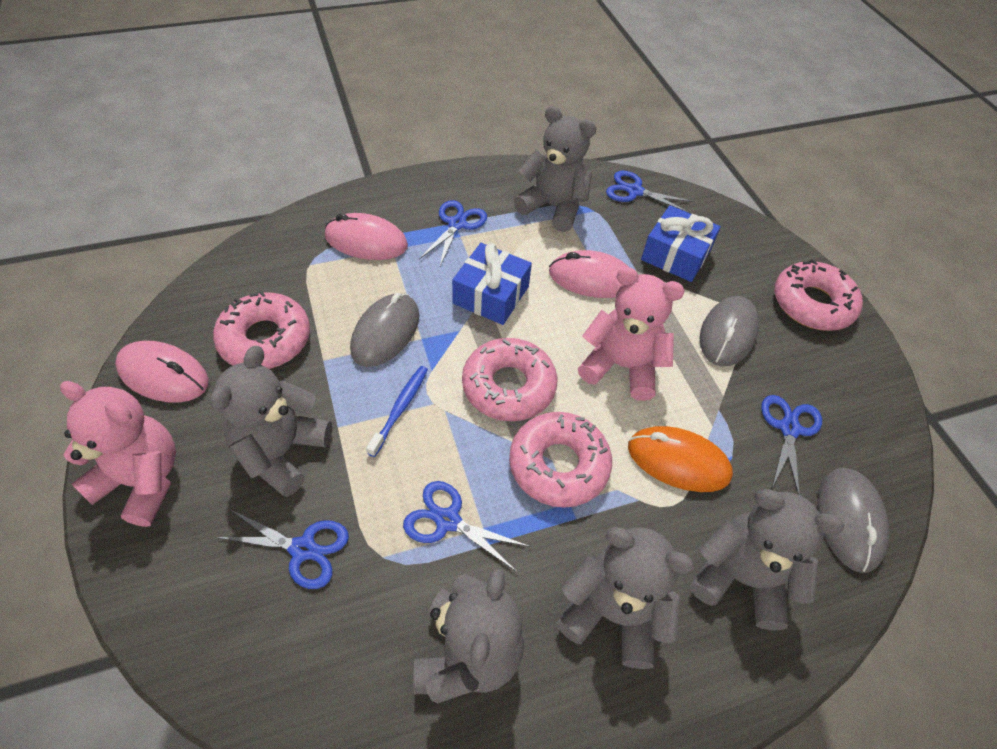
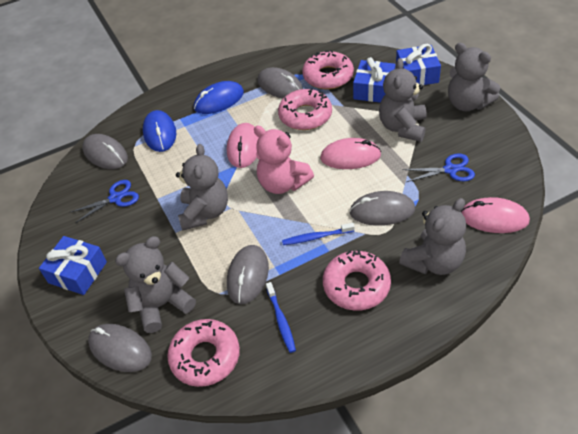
blue gift: 2 -> 3
blue mouse: 0 -> 2
blue scissors: 5 -> 2
blue toothbrush: 1 -> 2
grey mouse: 3 -> 5
orange mouse: 1 -> 0
pink teddy bear: 2 -> 1

